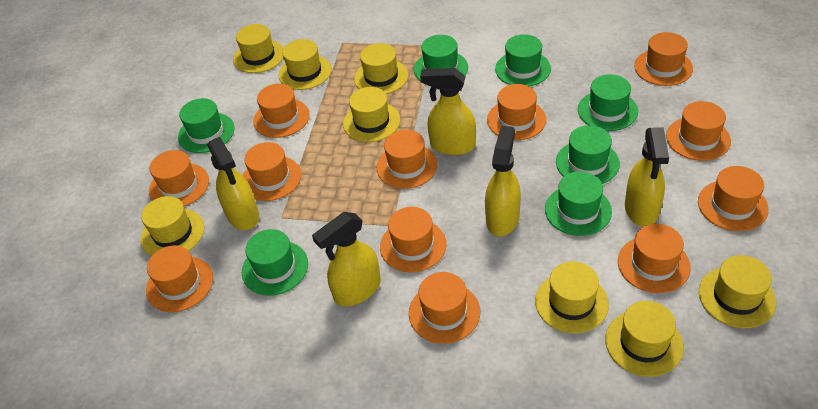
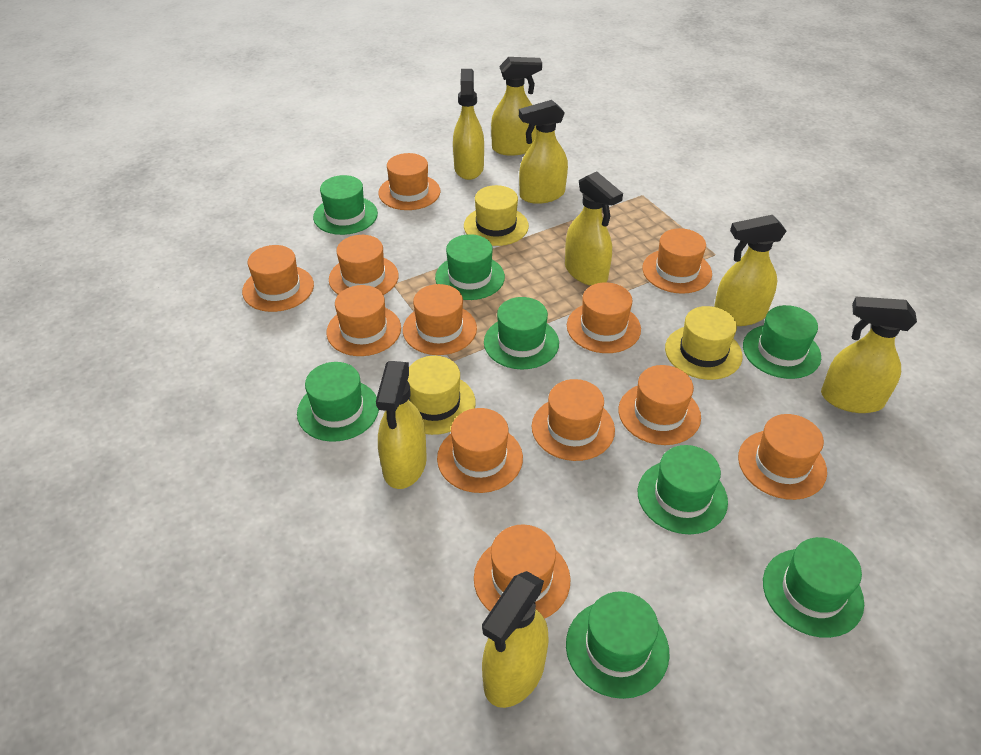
green hat: 7 -> 8
yellow hat: 8 -> 3
yellow spray bottle: 5 -> 8

